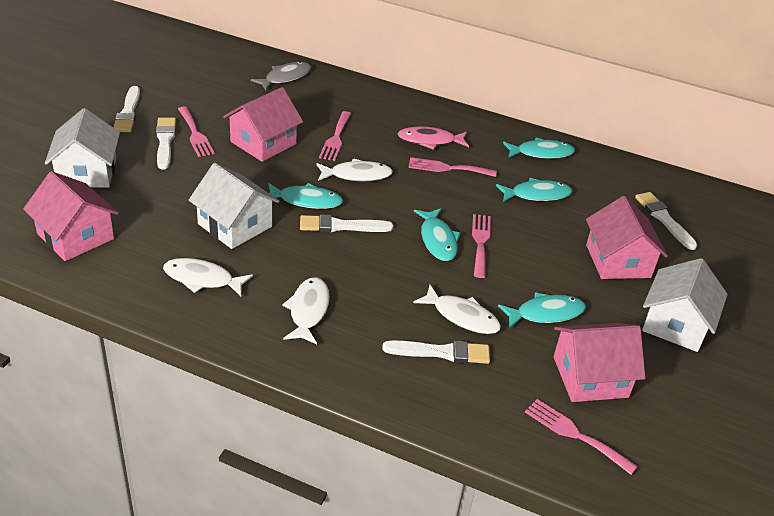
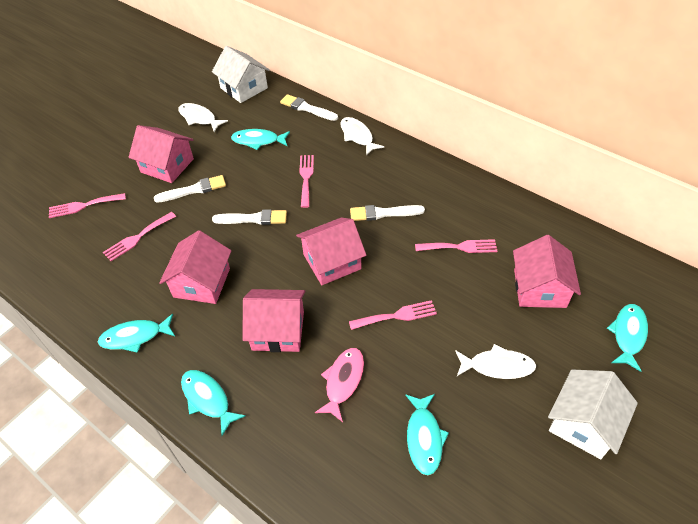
grey fish: 1 -> 0
pink house: 4 -> 5
white brush: 5 -> 4
white fish: 4 -> 3
white house: 3 -> 2

